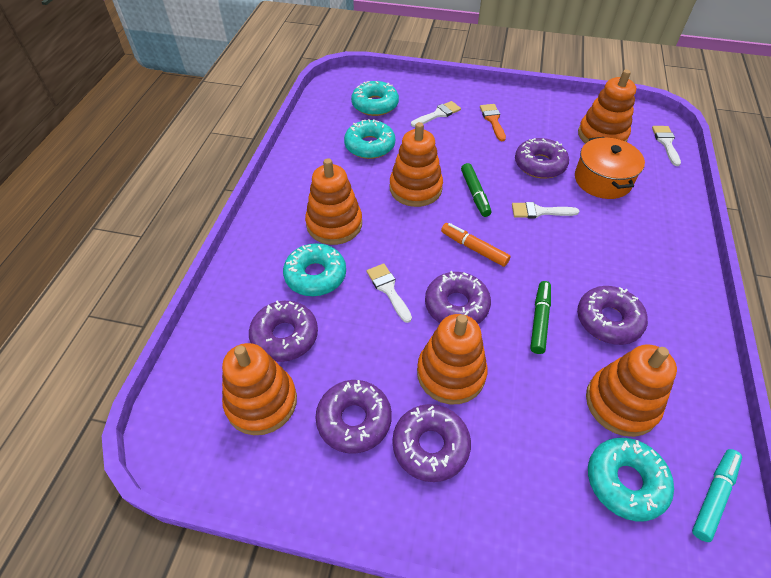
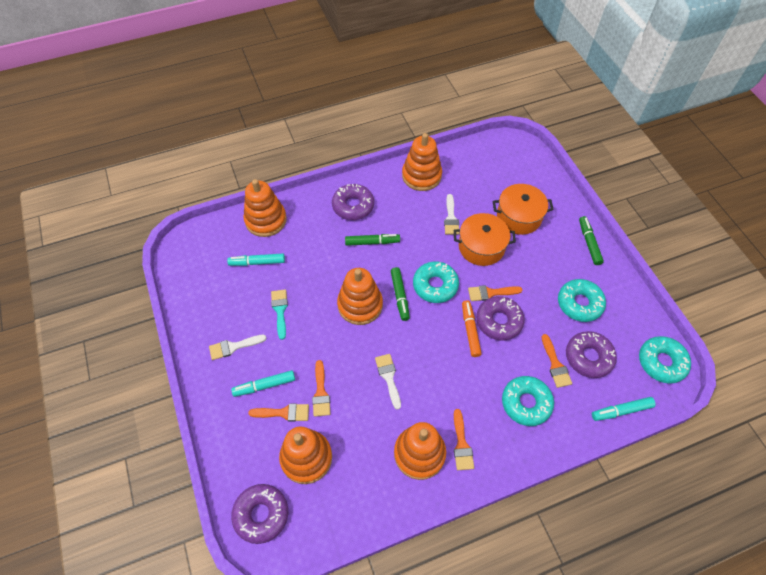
green marker: 2 -> 3
orange brush: 1 -> 5
orange pot: 1 -> 2
orange stacking toy: 6 -> 5
purple donut: 6 -> 4
turquoise brush: 0 -> 1
turquoise marker: 1 -> 3
white brush: 4 -> 3

